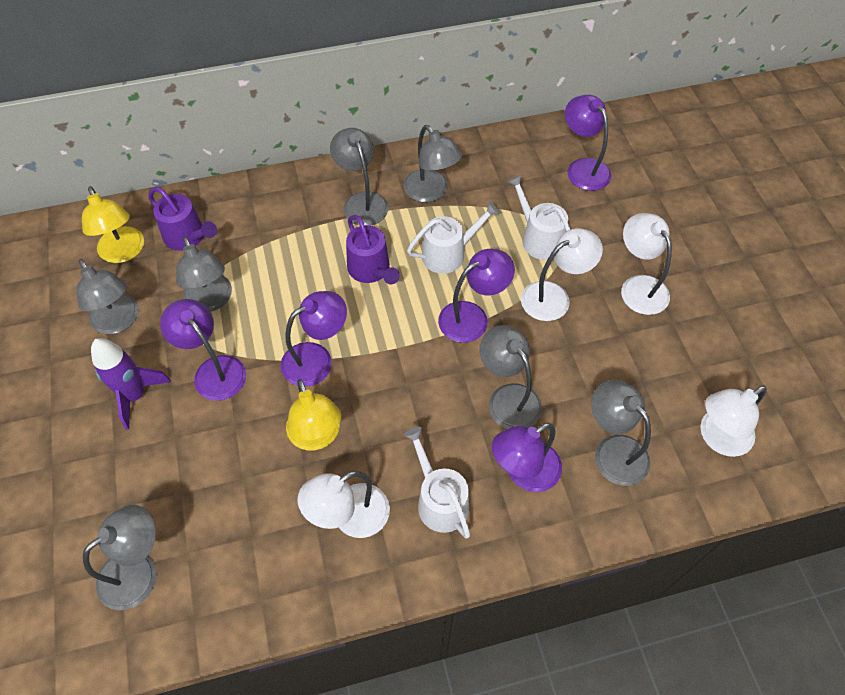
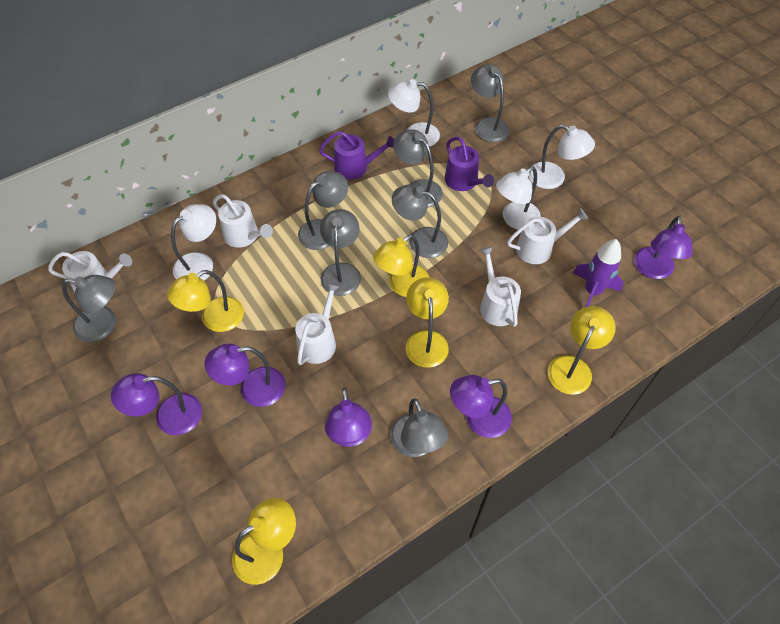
white watering can: 3 -> 5
yellow lamp: 2 -> 5

